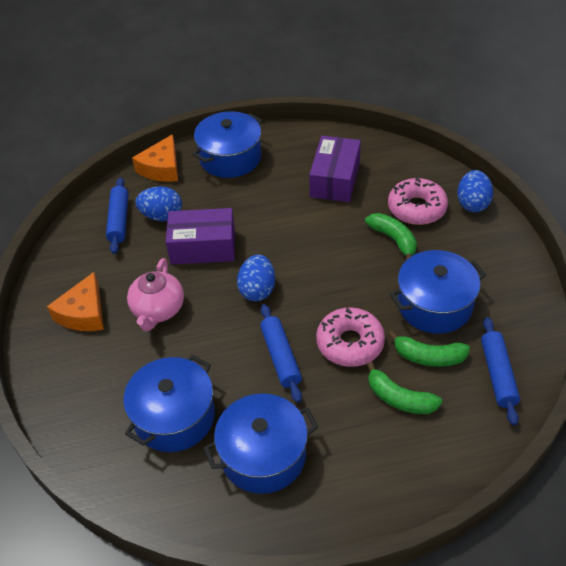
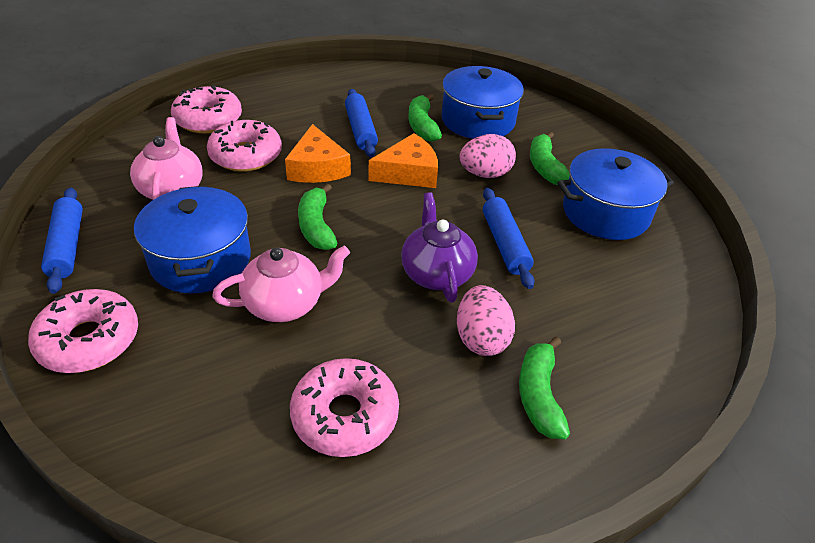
blue egg: 3 -> 0
blue pot: 4 -> 3
green banana: 3 -> 4
pink donut: 2 -> 4
pink egg: 0 -> 2
pink teapot: 1 -> 2
purple box: 2 -> 0
purple teapot: 0 -> 1

